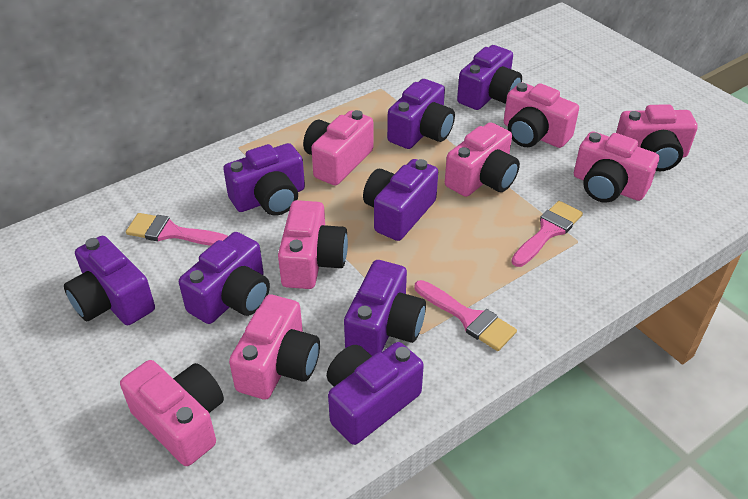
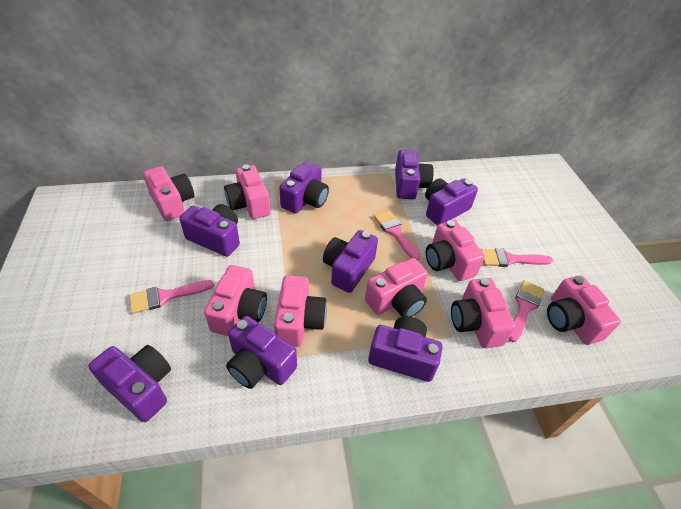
pink brush: 3 -> 4

